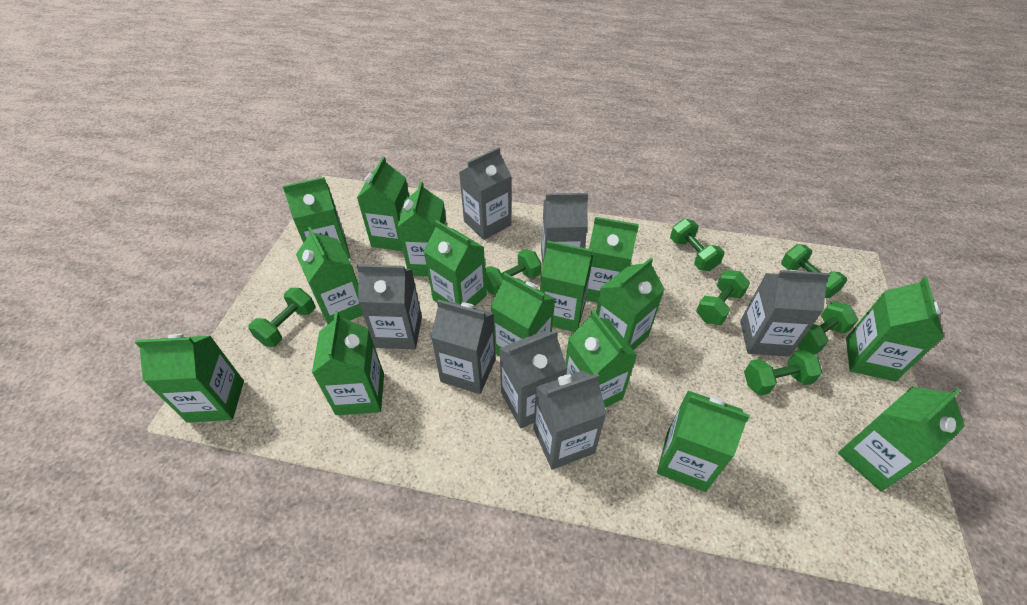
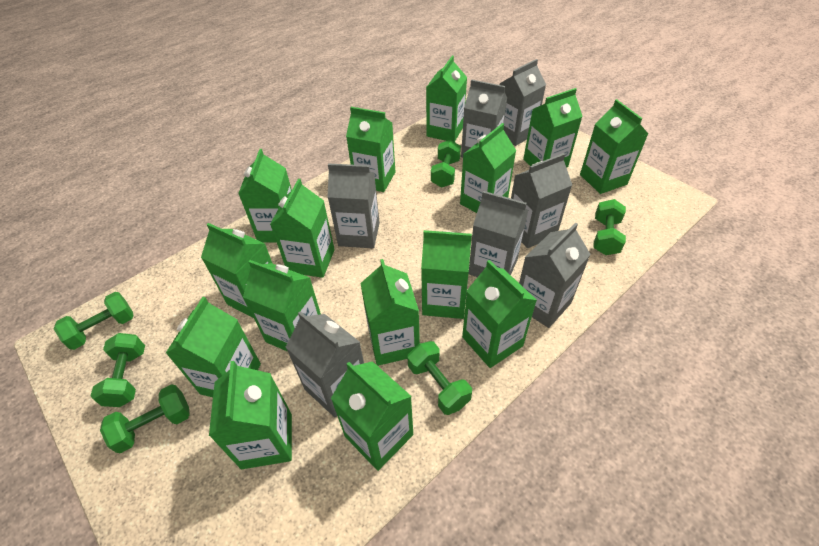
green dumbbell: 7 -> 6

